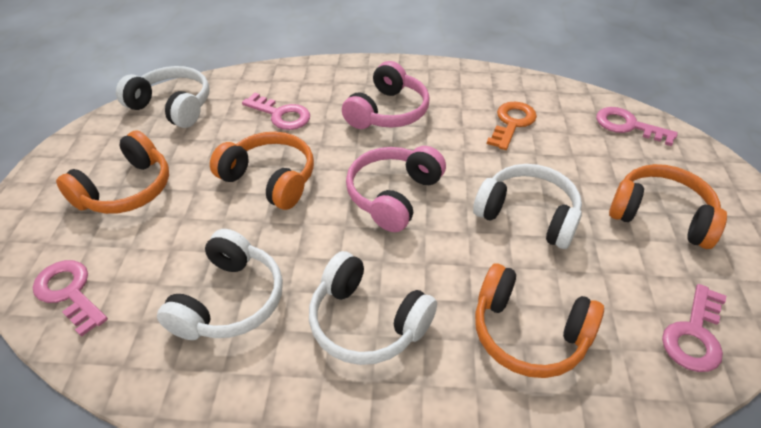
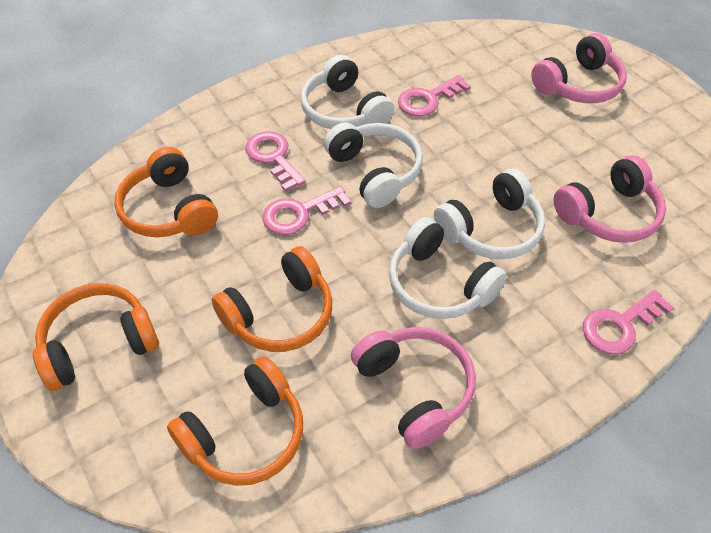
orange key: 1 -> 0
pink headphones: 2 -> 3

